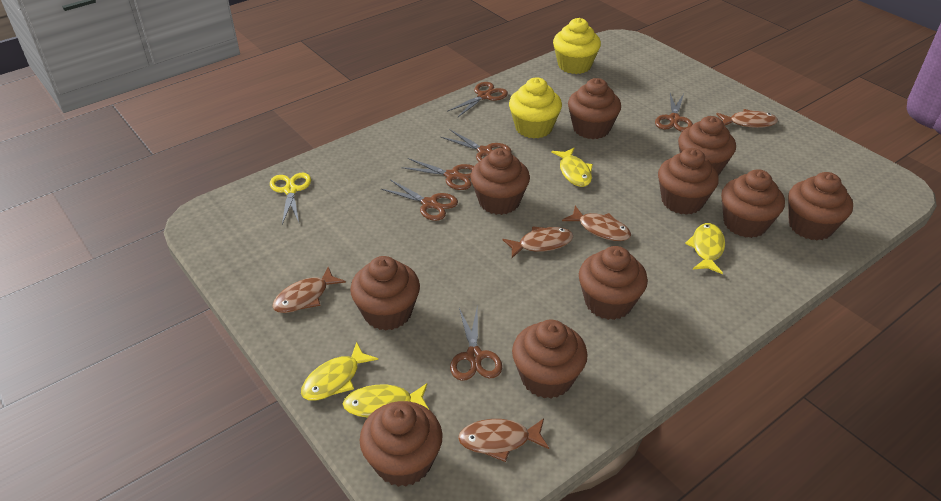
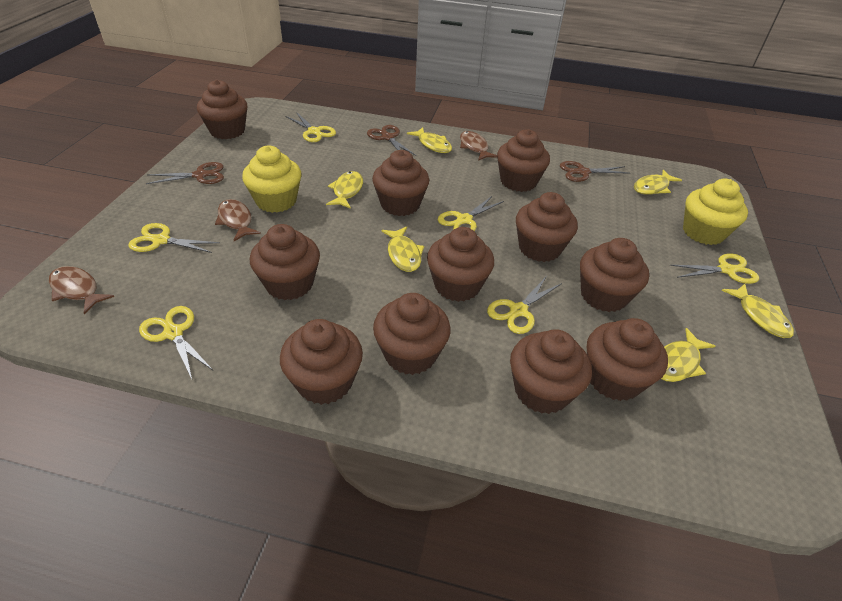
brown cupcake: 10 -> 11
brown fish: 5 -> 3
brown scissors: 6 -> 3
yellow fish: 4 -> 6
yellow scissors: 1 -> 6

